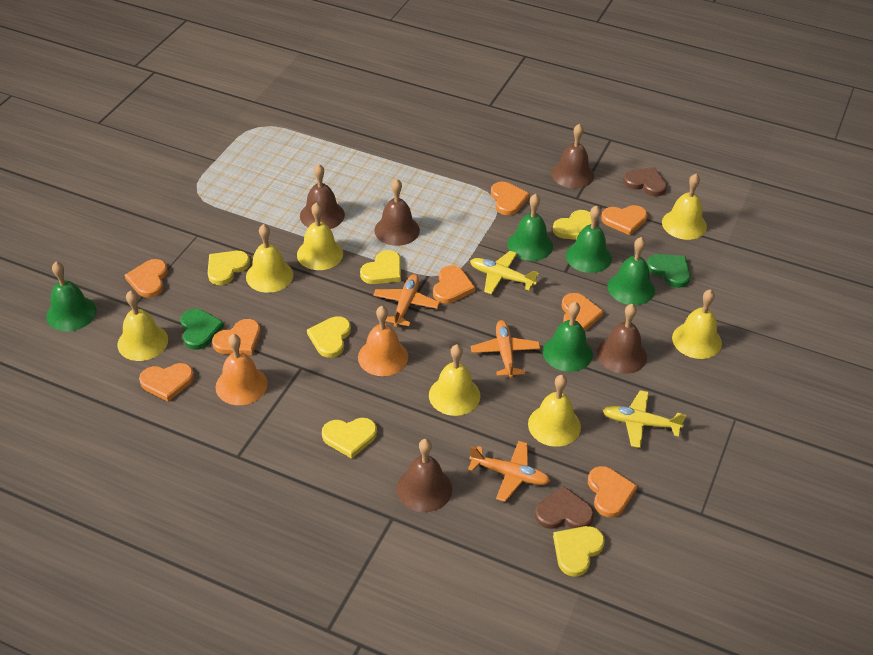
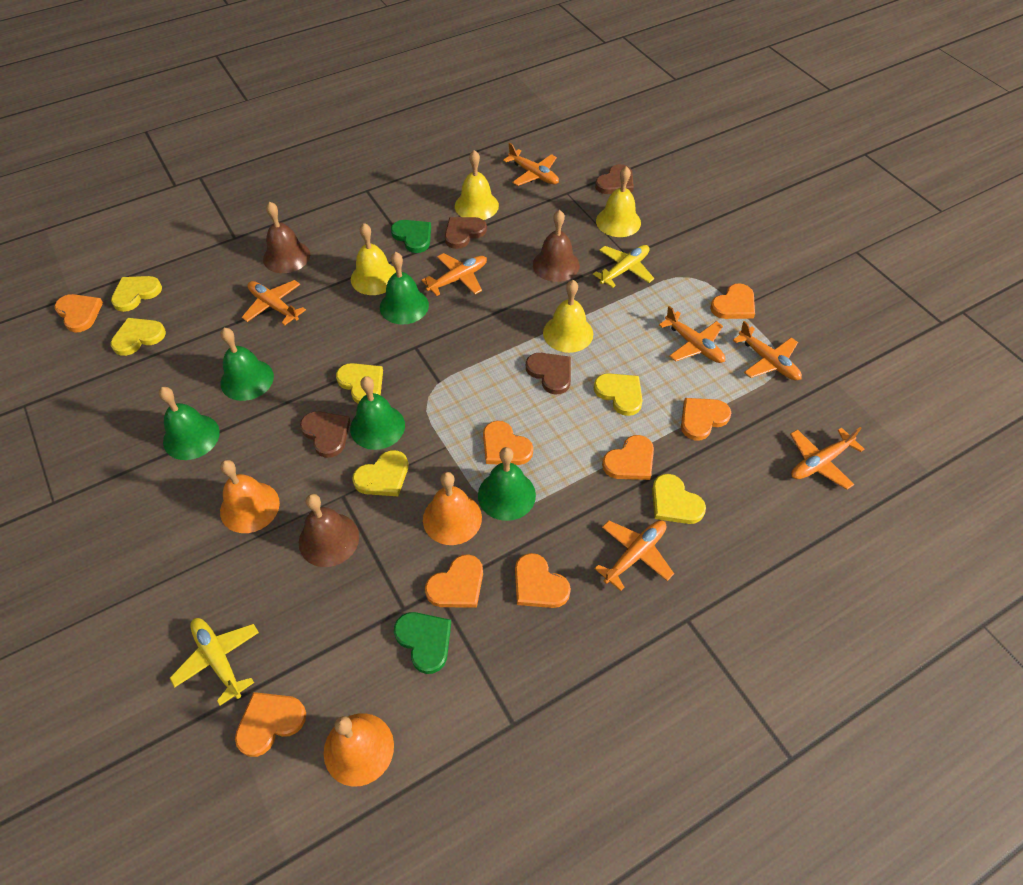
brown bell: 5 -> 3
brown heart: 2 -> 4
orange bell: 2 -> 3
orange plane: 3 -> 7
yellow bell: 7 -> 4

